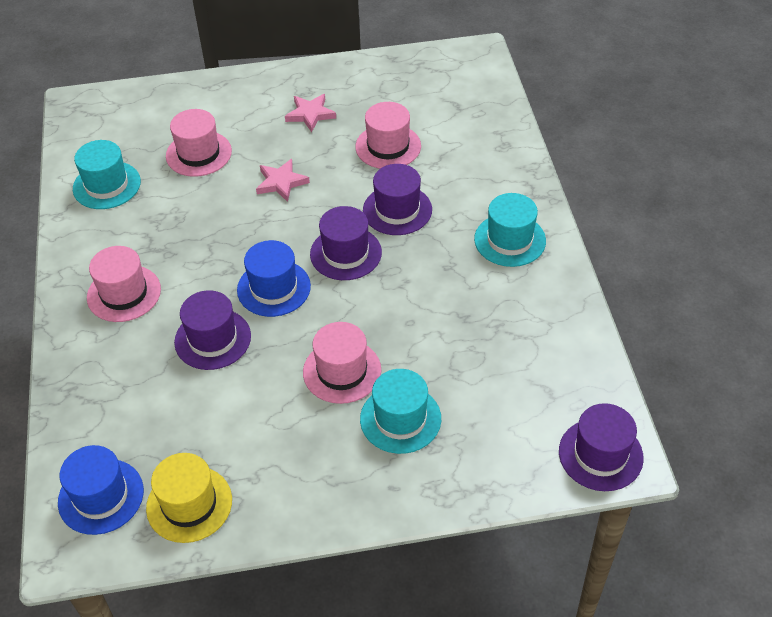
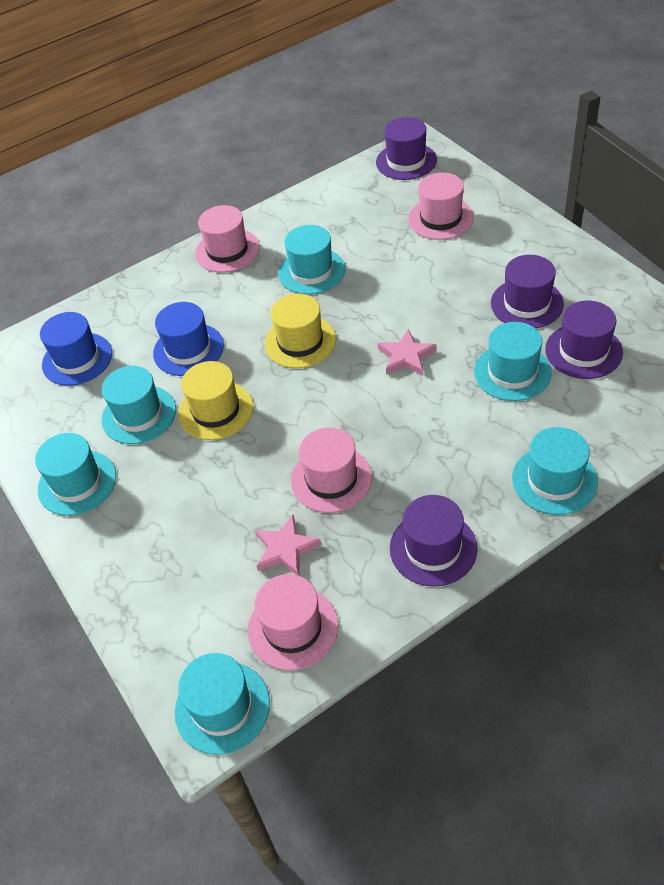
turquoise hat: 3 -> 6
yellow hat: 1 -> 2

